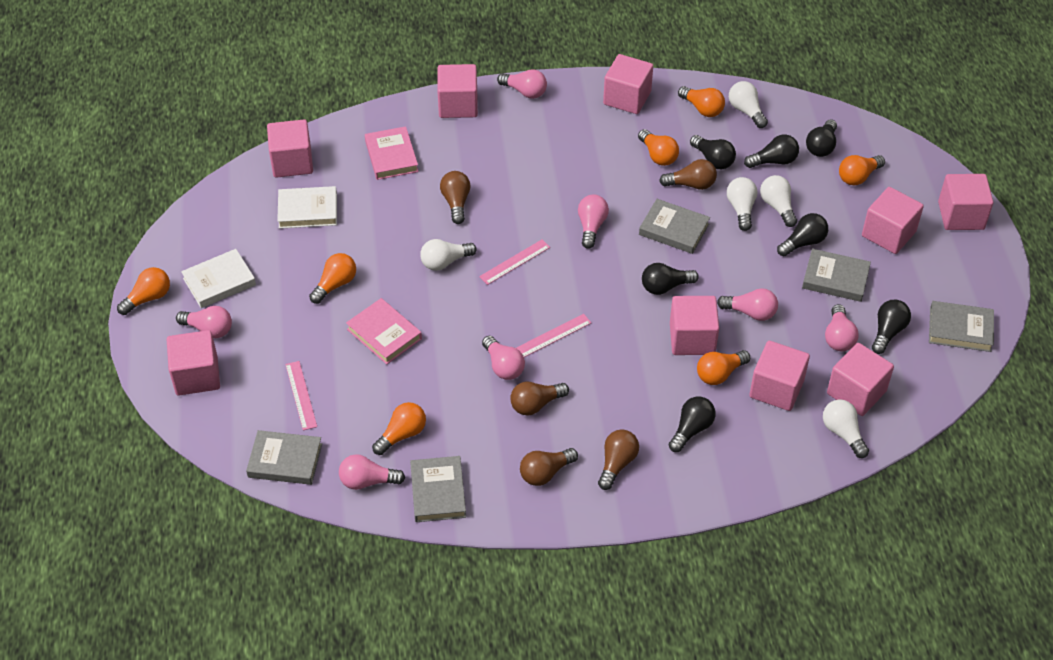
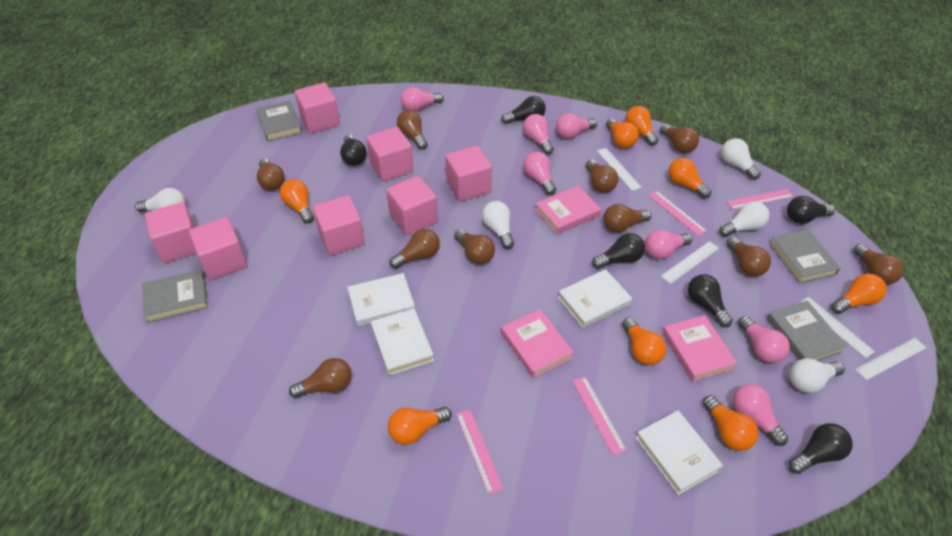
black light bulb: 7 -> 6
brown light bulb: 5 -> 10
grey book: 5 -> 4
orange light bulb: 7 -> 8
pink book: 2 -> 3
pink cube: 9 -> 7
pink ruler: 3 -> 4
white book: 2 -> 4
white ruler: 0 -> 4

